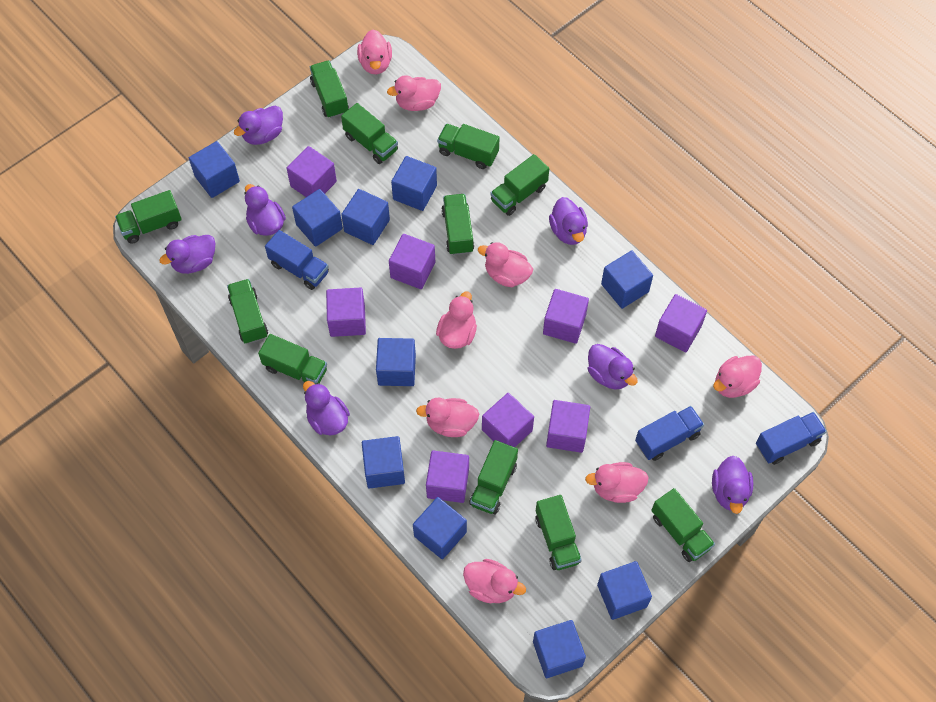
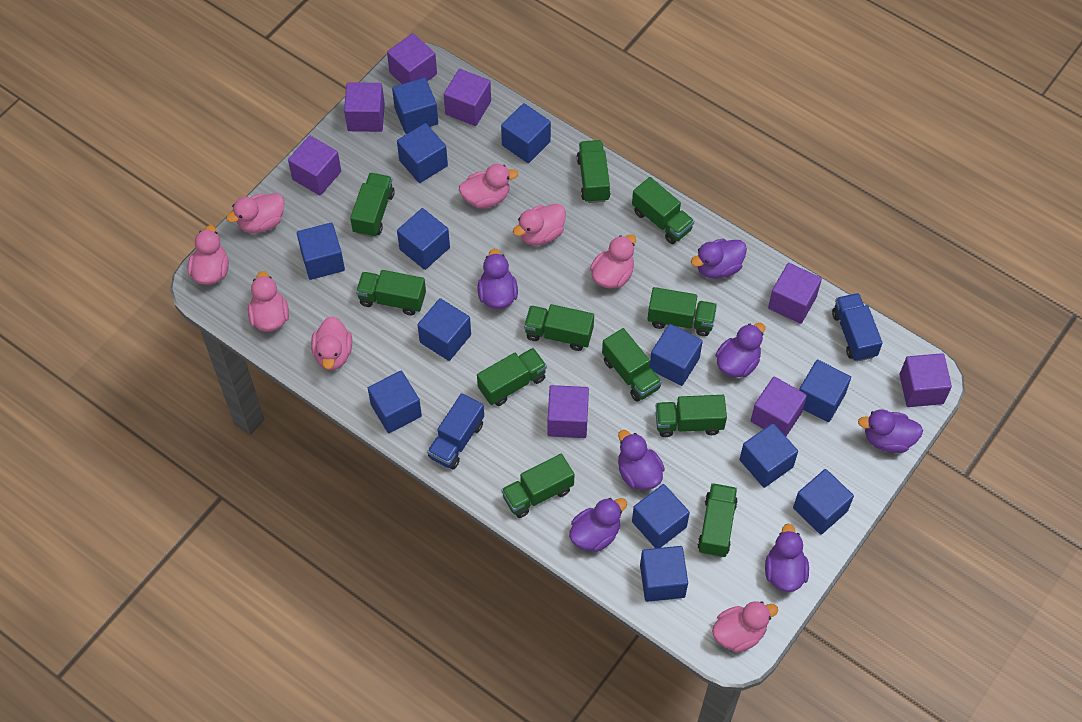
blue cube: 10 -> 13
blue truck: 3 -> 2

